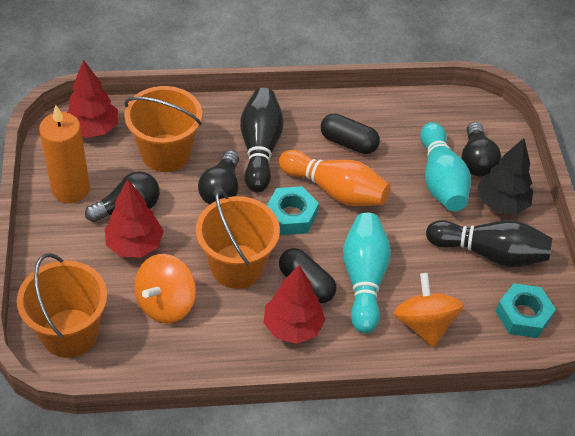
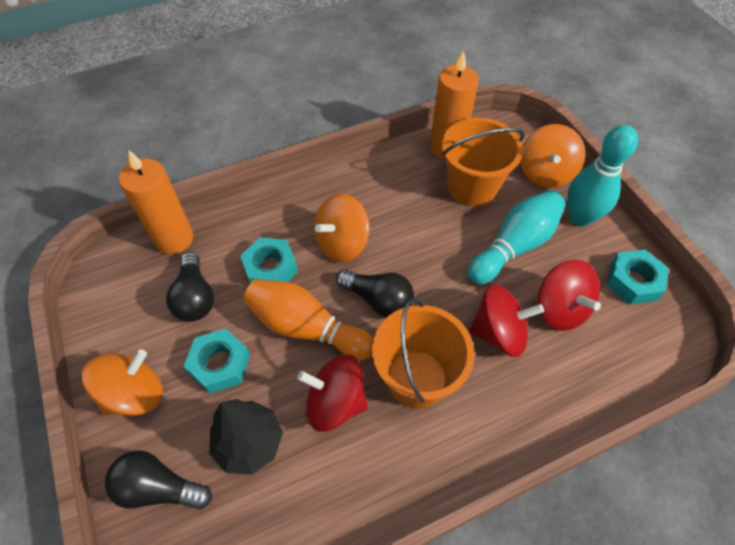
black bowling pin: 2 -> 0
black capsule: 2 -> 0
orange bucket: 3 -> 2
orange candle: 1 -> 2
orange spinning top: 2 -> 3
red spinning top: 0 -> 3
red tree: 3 -> 0
turquoise nut: 2 -> 3

